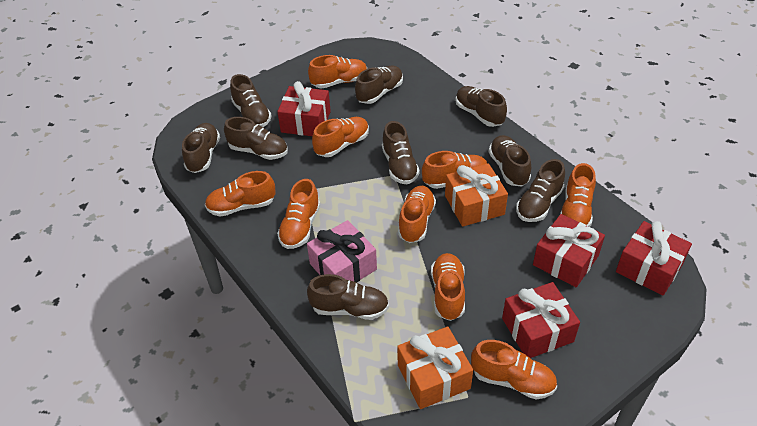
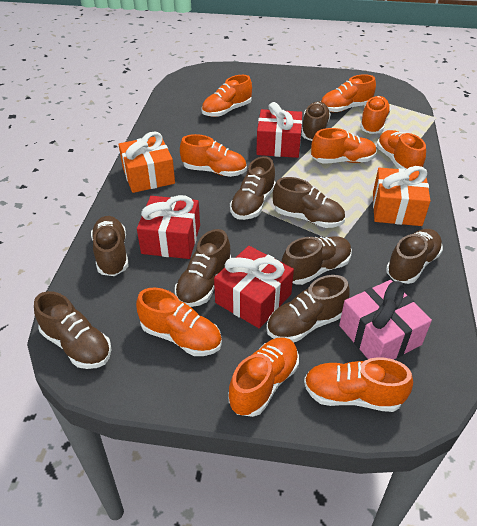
red gift: 4 -> 3

